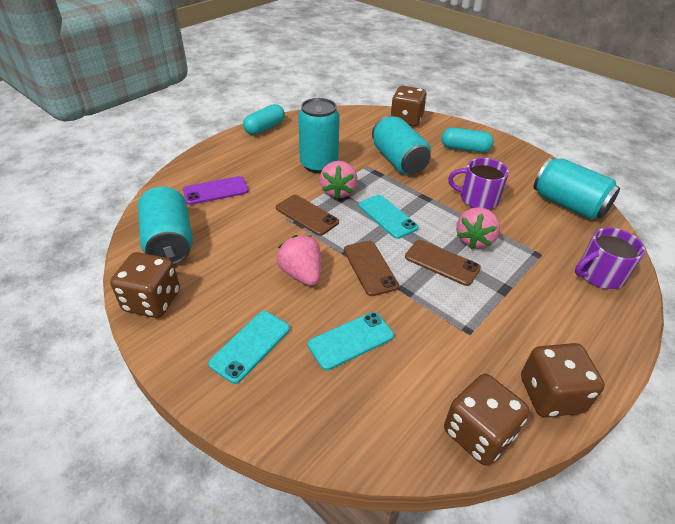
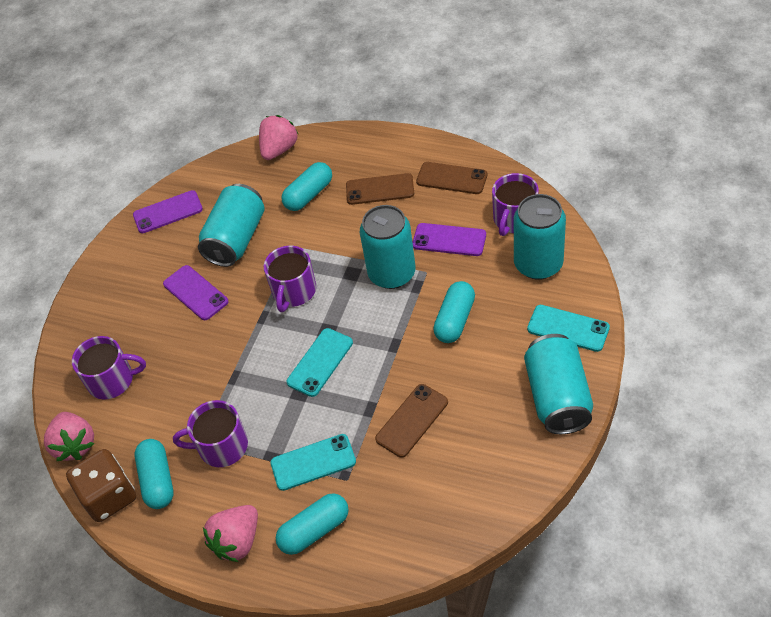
brown dice: 4 -> 1
purple mug: 2 -> 4
purple phone: 1 -> 3
turquoise capsule: 2 -> 4

